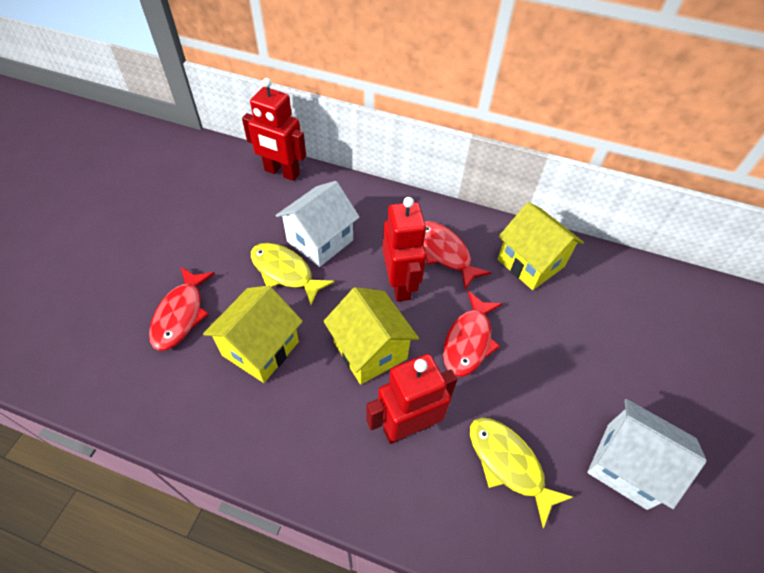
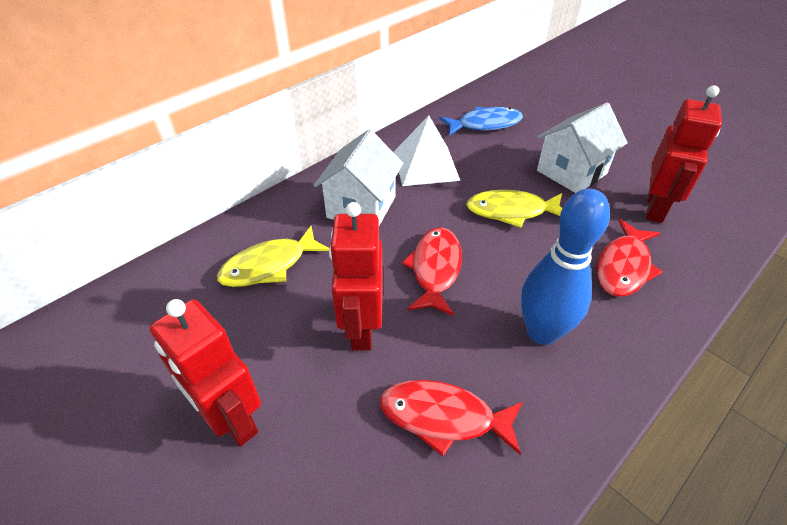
blue bowling pin: 0 -> 1
blue fish: 0 -> 1
white pyramid: 0 -> 1
yellow house: 3 -> 0

